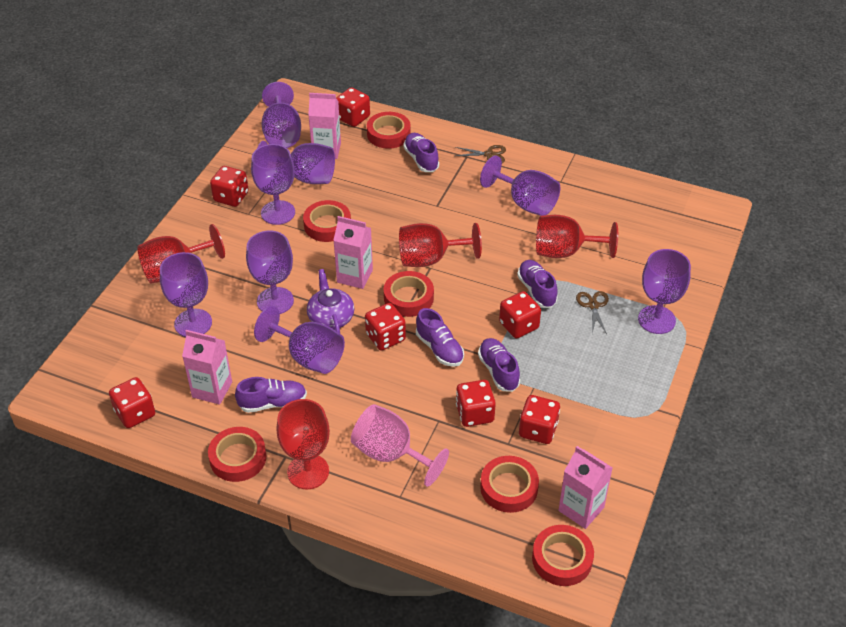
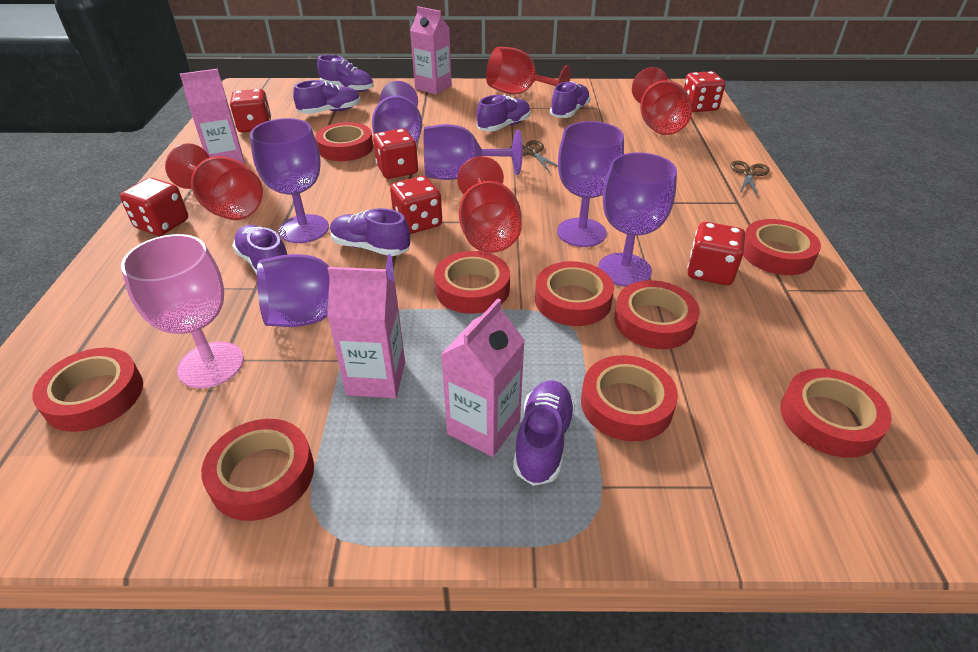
purple goblet: 8 -> 6
purple shoe: 5 -> 7
purple teapot: 1 -> 0
red dice: 7 -> 6
red tape: 6 -> 9

